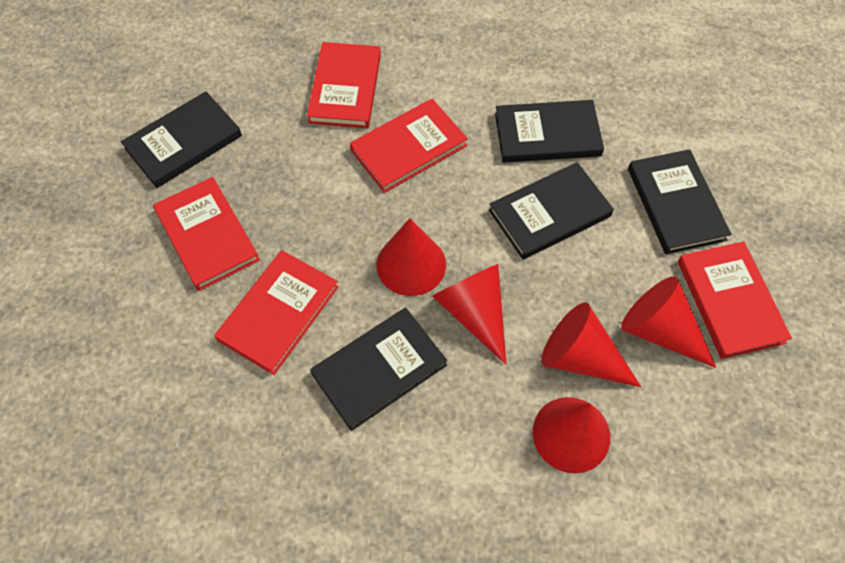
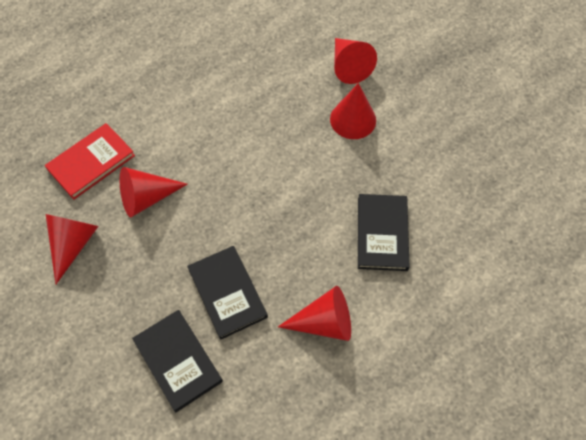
black book: 5 -> 3
red book: 5 -> 1

